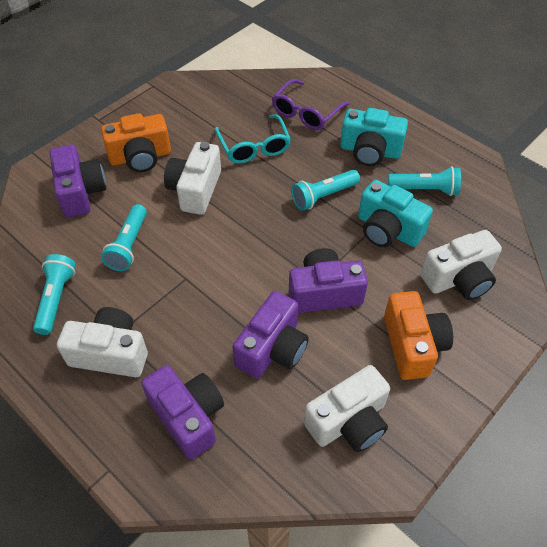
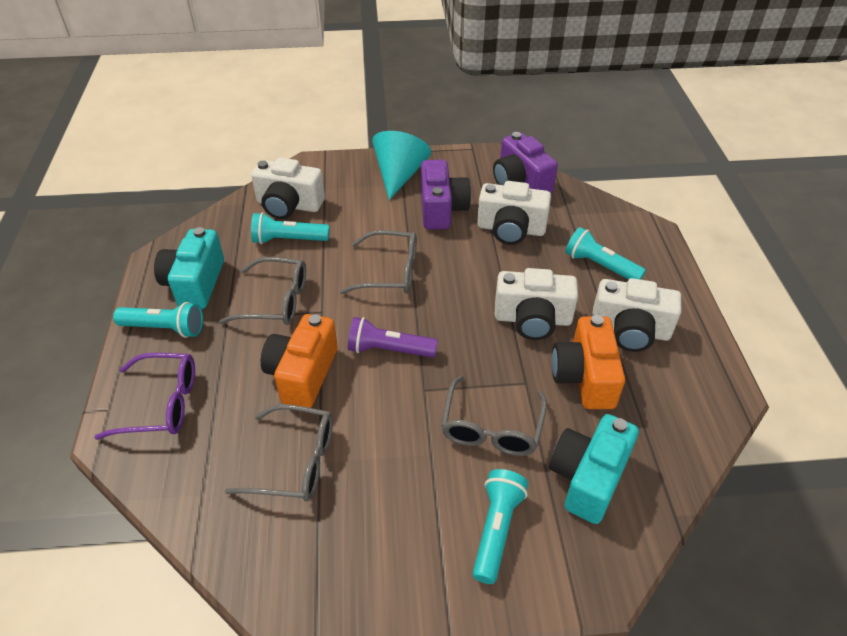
grey glasses: 0 -> 4
purple camera: 4 -> 2
purple flashlight: 0 -> 1
turquoise cone: 0 -> 1
turquoise glasses: 1 -> 0

